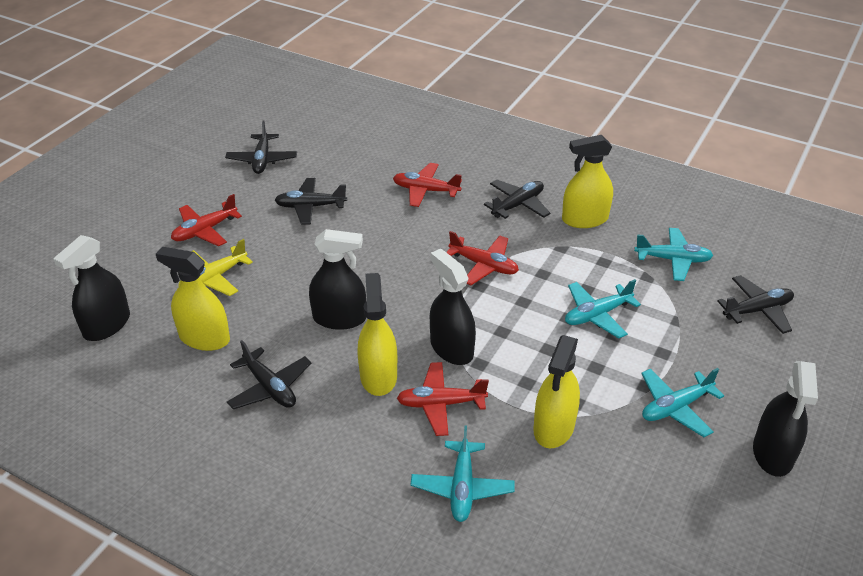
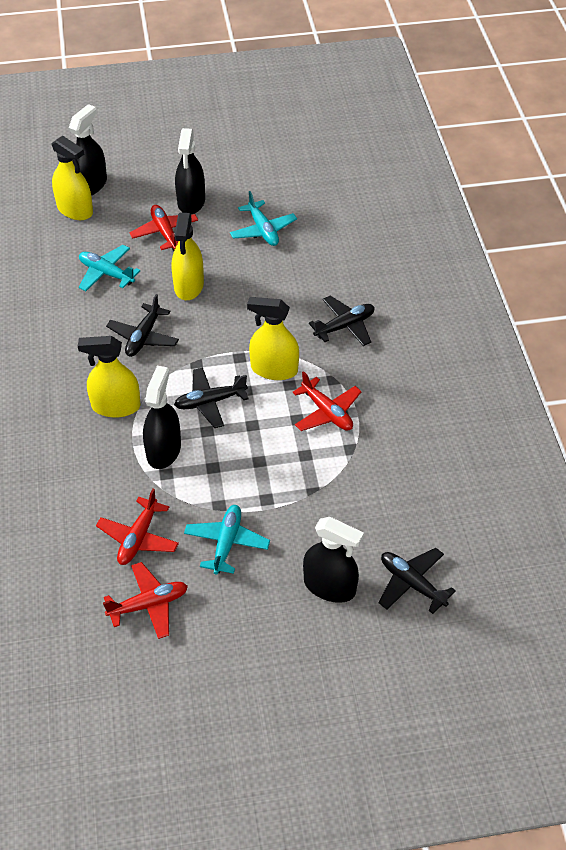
black plane: 5 -> 4
turquoise plane: 4 -> 3
yellow plane: 1 -> 0

